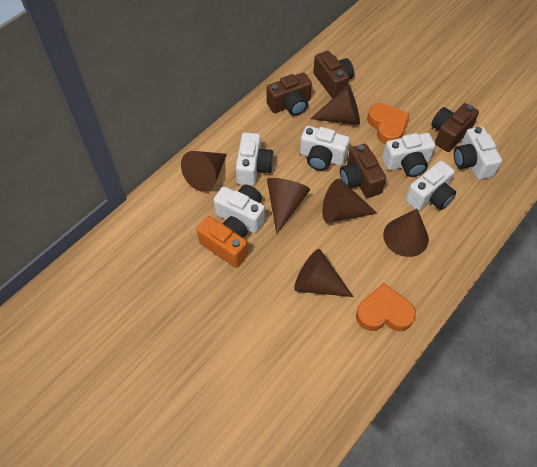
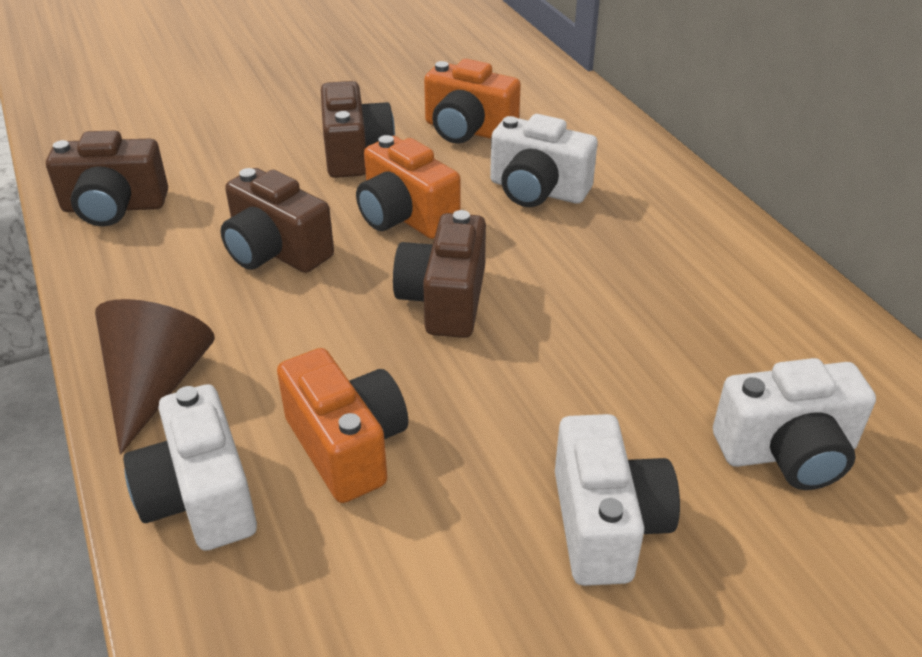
brown cone: 6 -> 1
orange camera: 1 -> 3
orange heart: 2 -> 0
white camera: 6 -> 4

